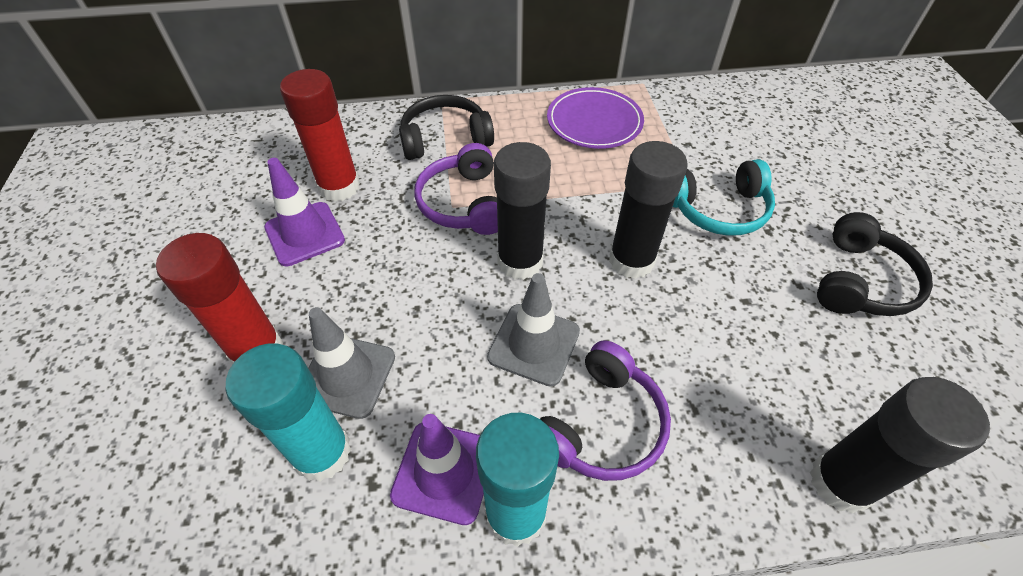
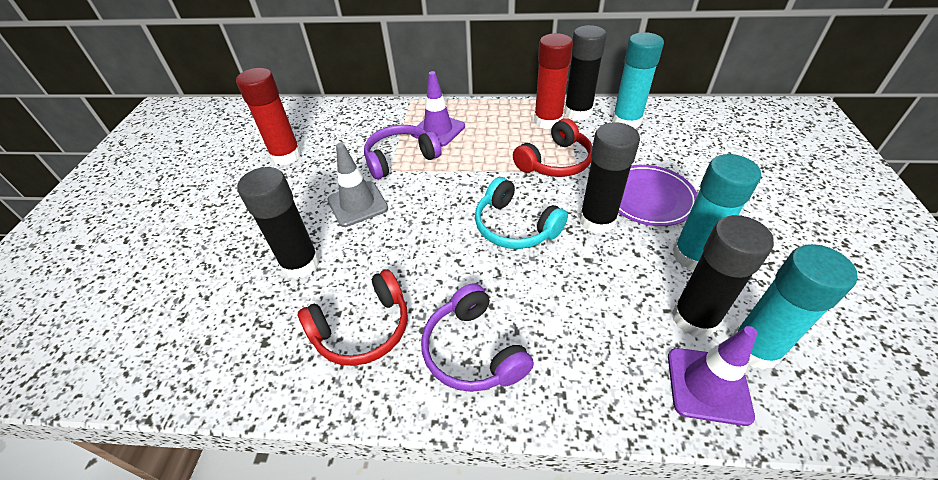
black glue stick: 3 -> 4
black headphones: 2 -> 0
grey traffic cone: 2 -> 1
red headphones: 0 -> 2
turquoise glue stick: 2 -> 3

